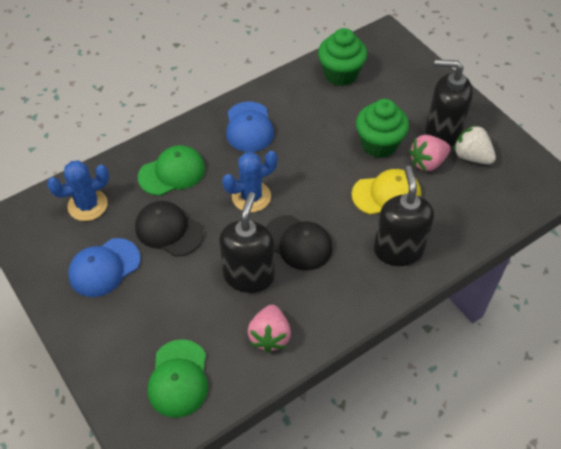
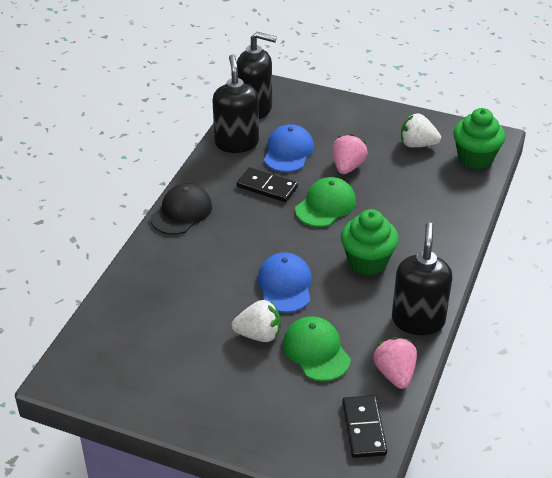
black cap: 2 -> 1
black domino: 0 -> 2
blue cactus: 2 -> 0
white strawberry: 1 -> 2
yellow cap: 1 -> 0

